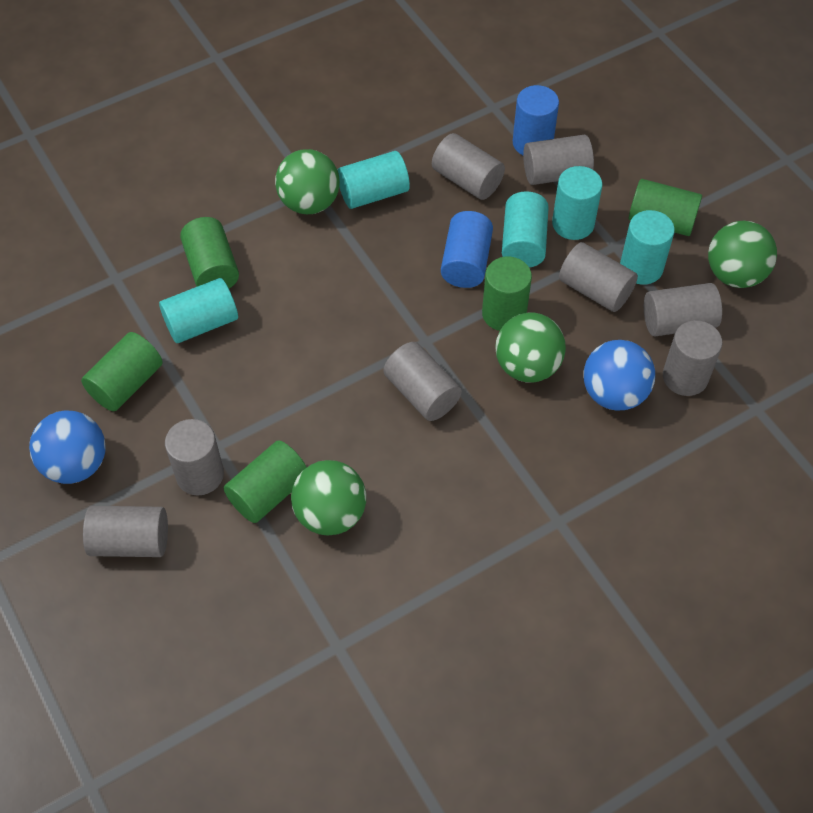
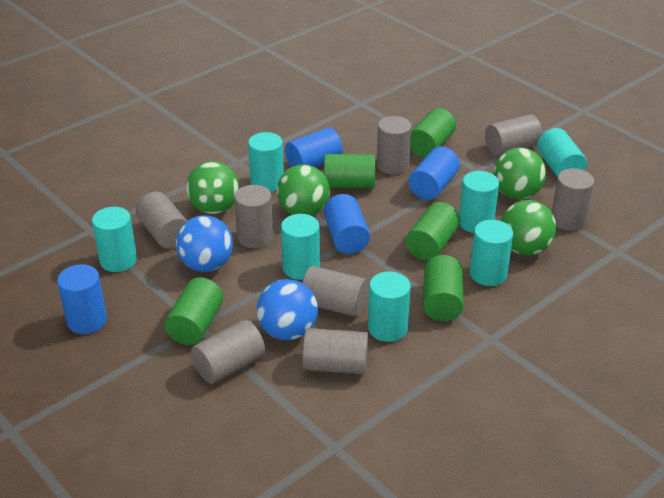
blue cylinder: 2 -> 4
turquoise cylinder: 5 -> 7

